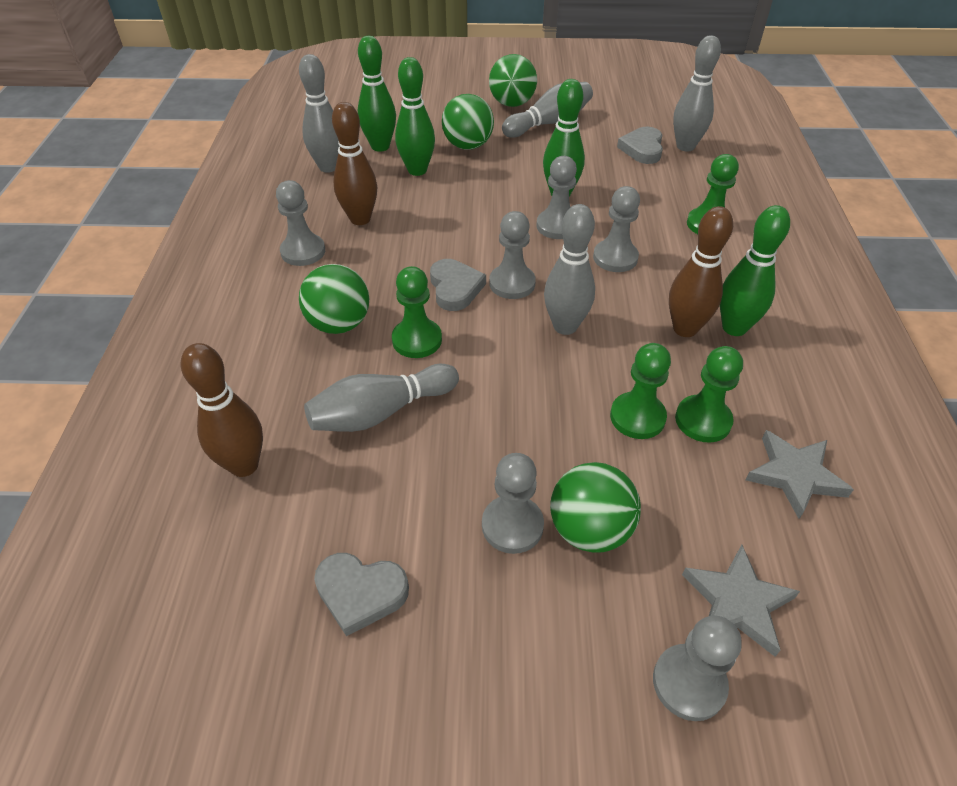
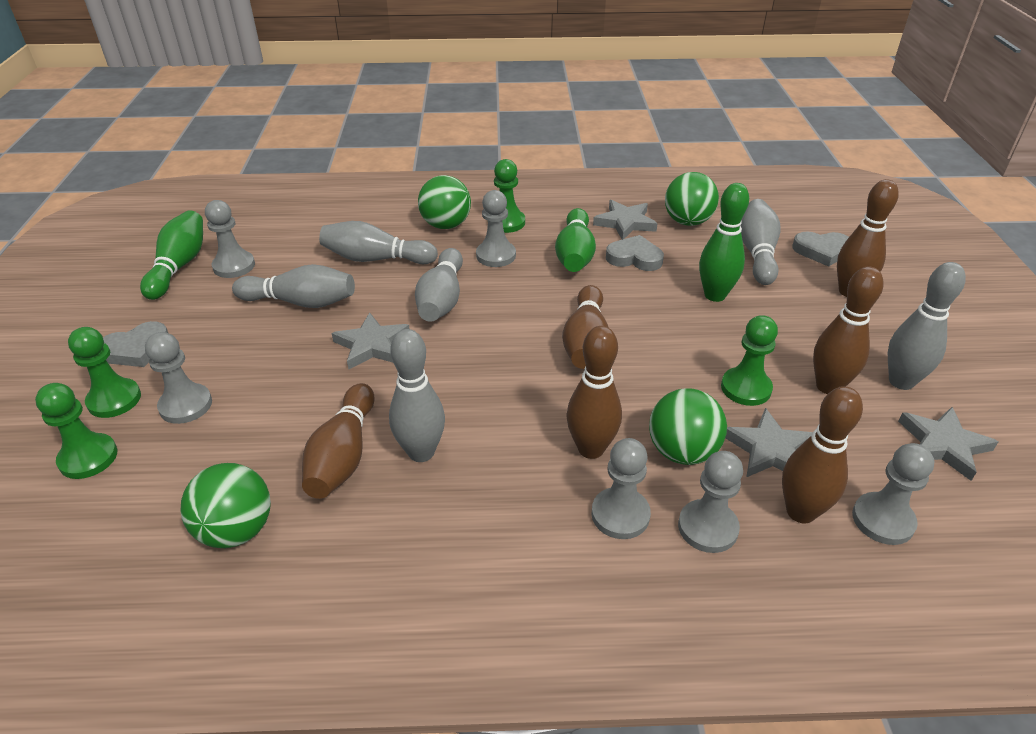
brown bowling pin: 3 -> 6
green bowling pin: 4 -> 3
grey bowling pin: 5 -> 6
grey star: 2 -> 4

